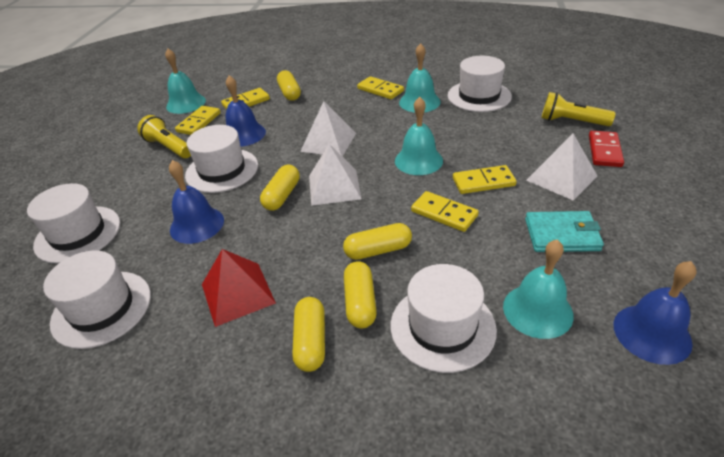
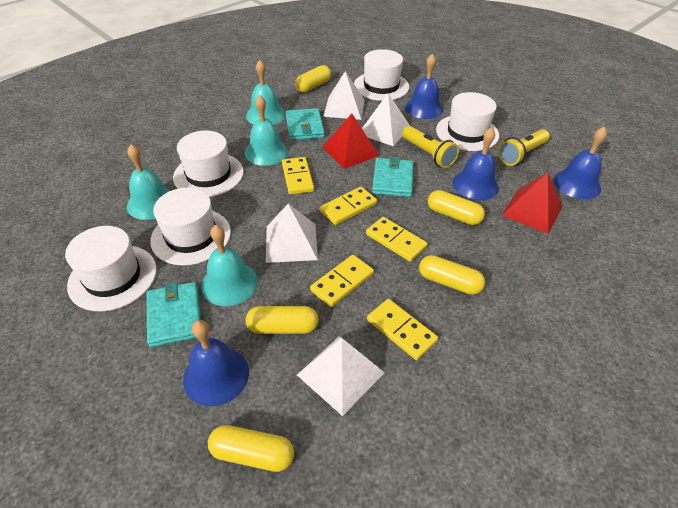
blue bell: 3 -> 4
red domino: 1 -> 0
red pyramid: 1 -> 2
turquoise wallet: 1 -> 3
white pyramid: 3 -> 4

